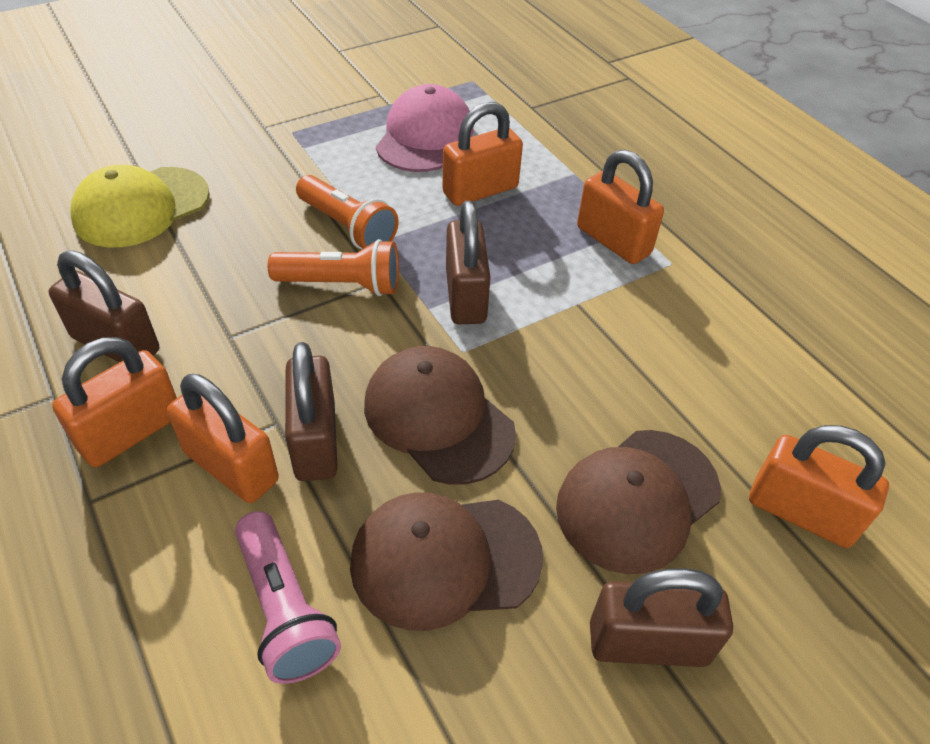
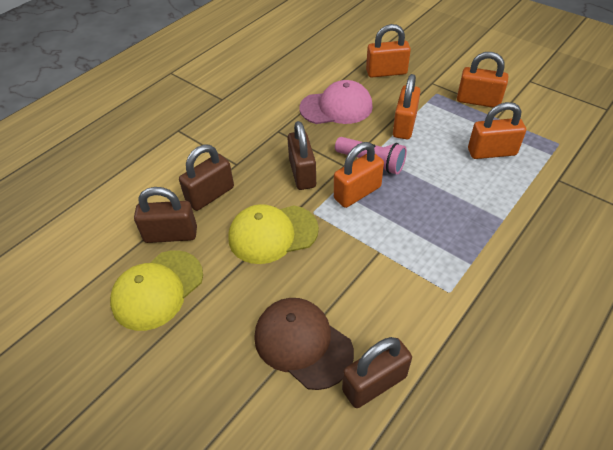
brown cap: 3 -> 1
orange flashlight: 2 -> 0
yellow cap: 1 -> 2

